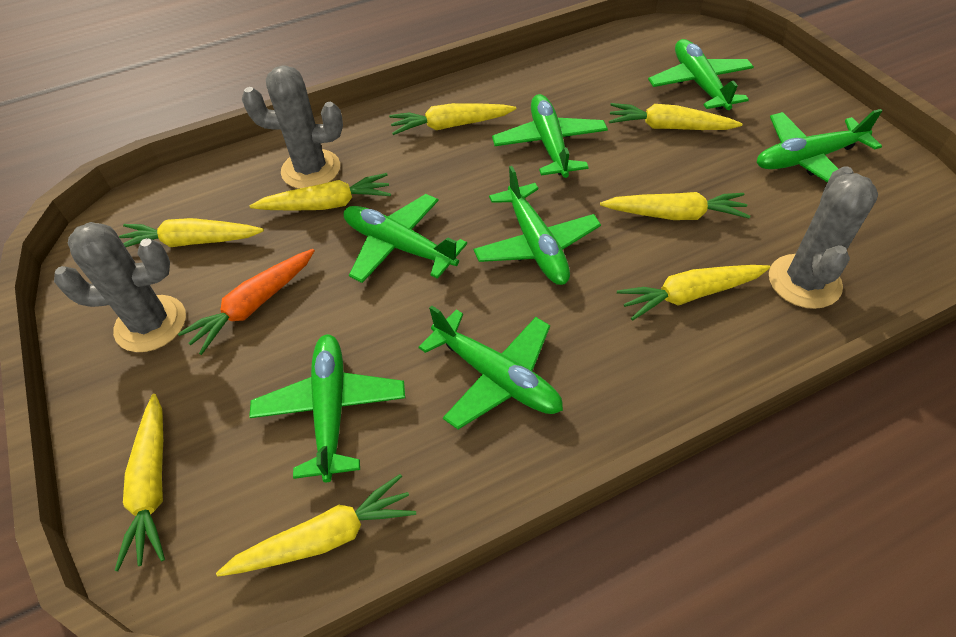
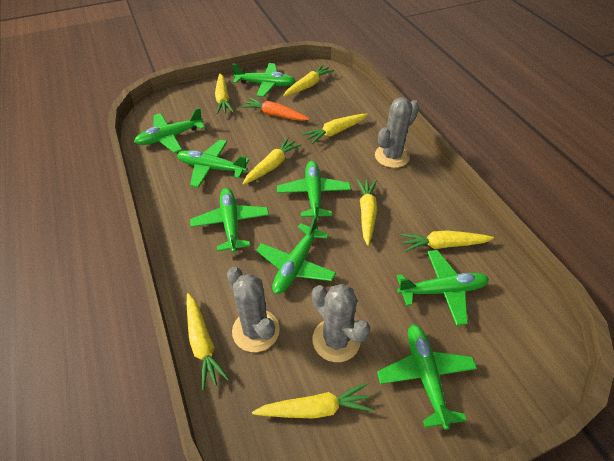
green plane: 7 -> 8

